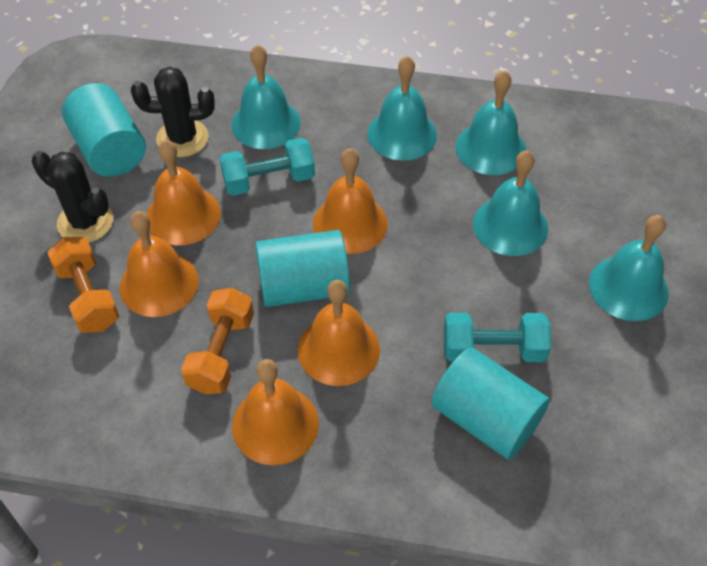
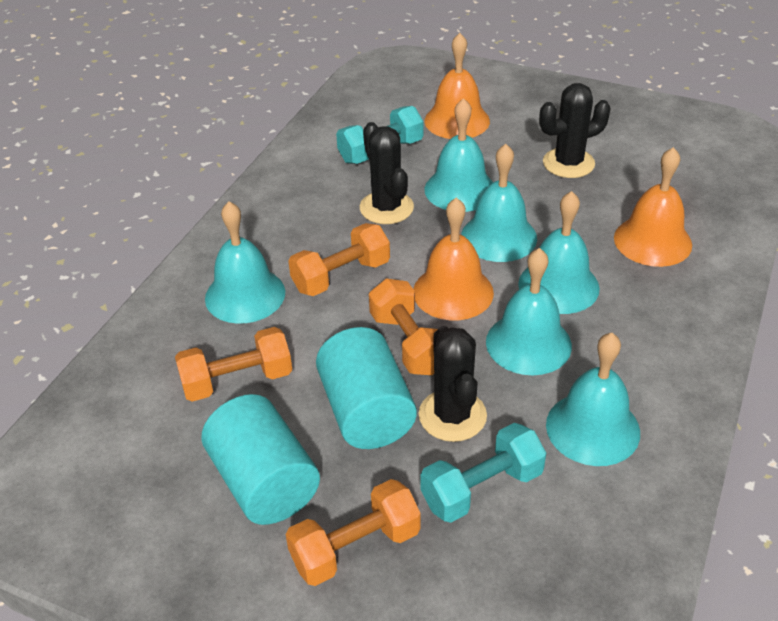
black cactus: 2 -> 3
orange bell: 5 -> 3
orange dumbbell: 2 -> 4
turquoise bell: 5 -> 6
turquoise cylinder: 3 -> 2

